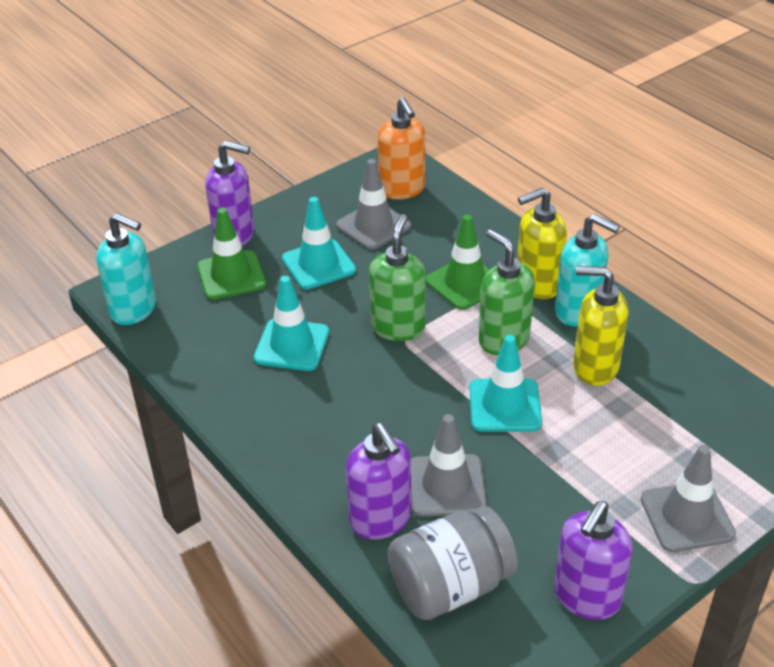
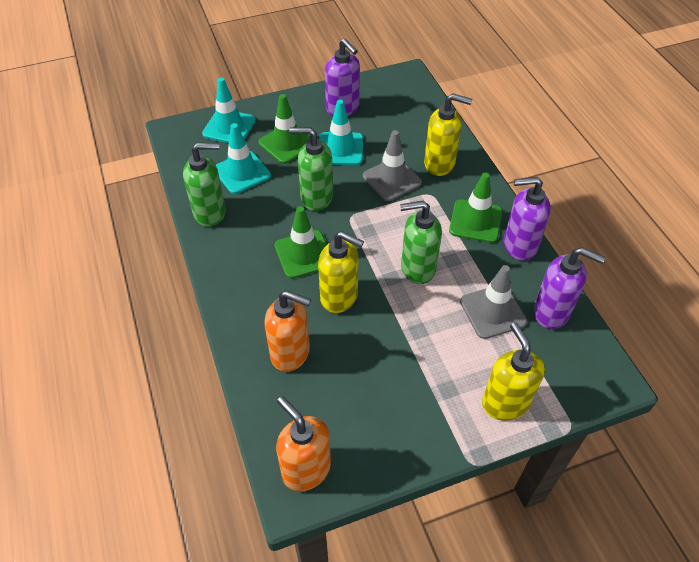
green soap dispenser: 2 -> 3
green traffic cone: 2 -> 3
grey jar: 1 -> 0
grey traffic cone: 3 -> 2
orange soap dispenser: 1 -> 2
turquoise soap dispenser: 2 -> 0
yellow soap dispenser: 2 -> 3

